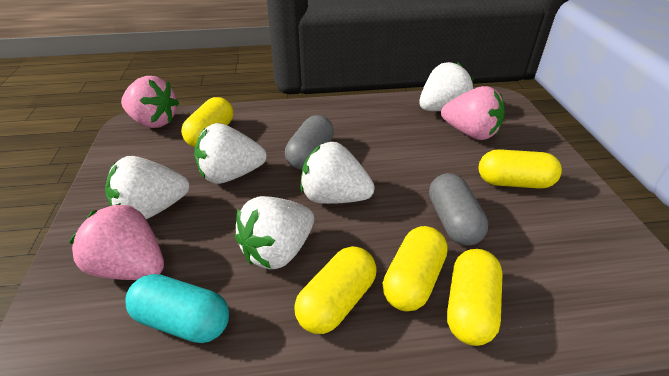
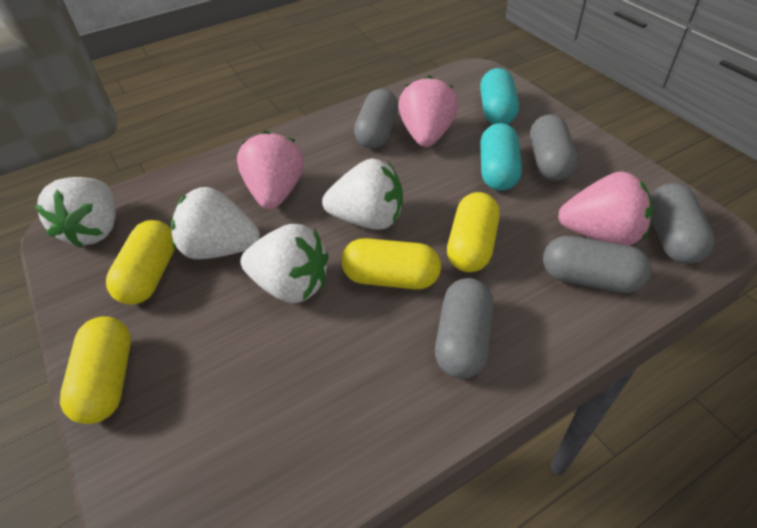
grey capsule: 2 -> 5
turquoise capsule: 1 -> 2
white strawberry: 5 -> 4
yellow capsule: 5 -> 4

